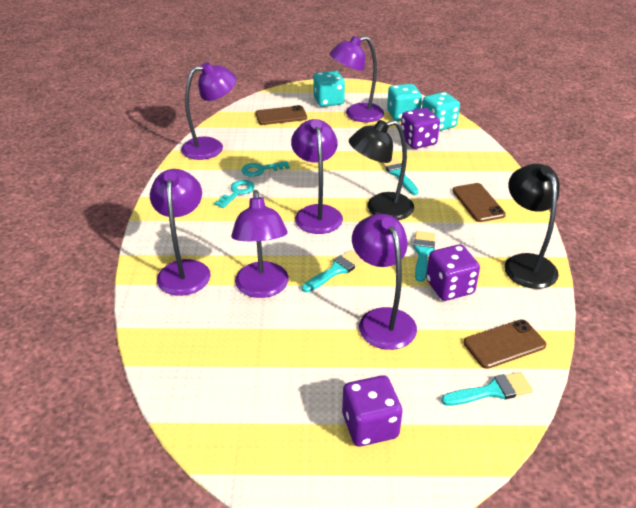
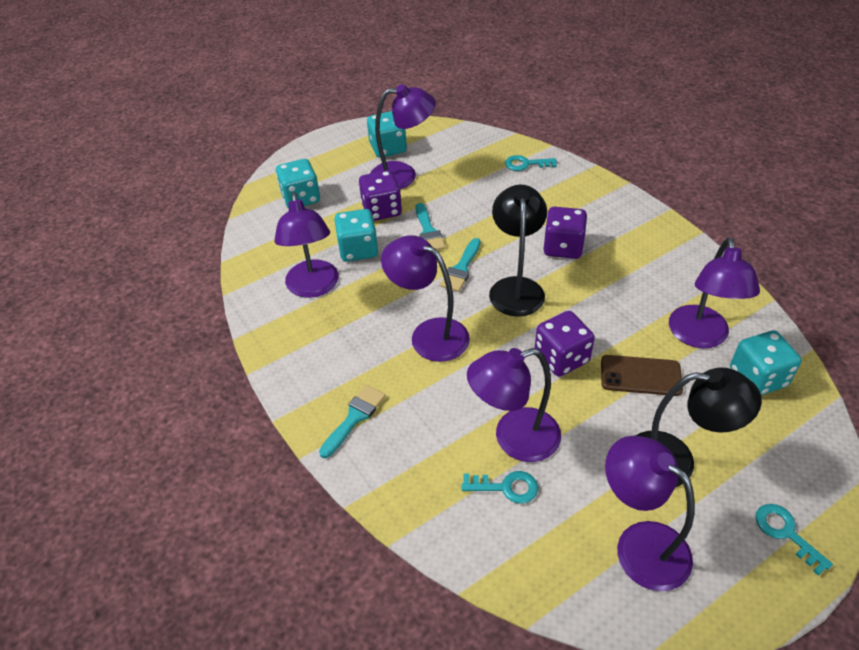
brown phone: 3 -> 1
turquoise brush: 4 -> 3
turquoise dice: 3 -> 4
turquoise key: 2 -> 3

